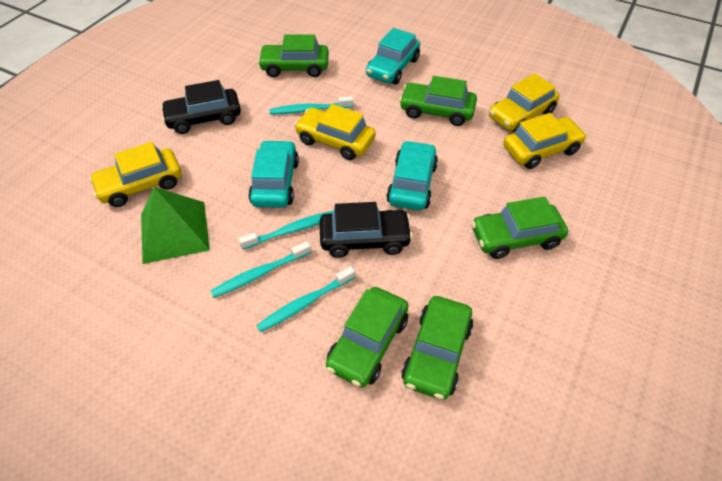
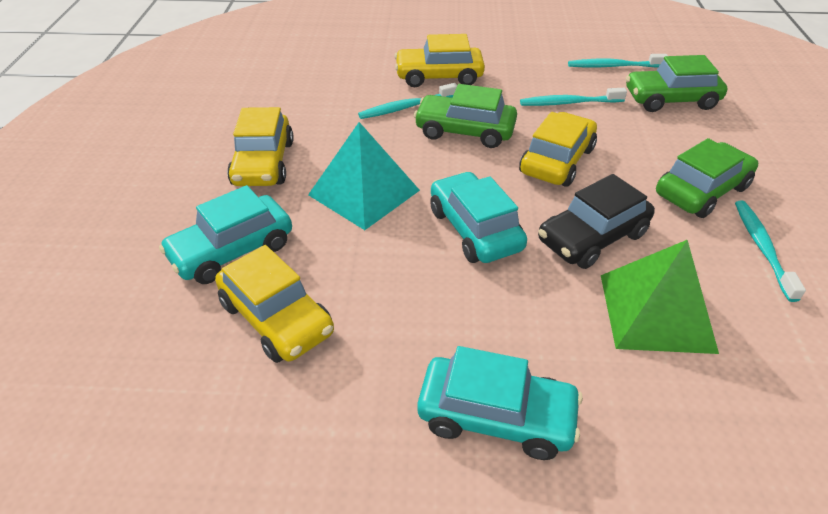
black car: 2 -> 1
green car: 5 -> 3
turquoise pyramid: 0 -> 1

